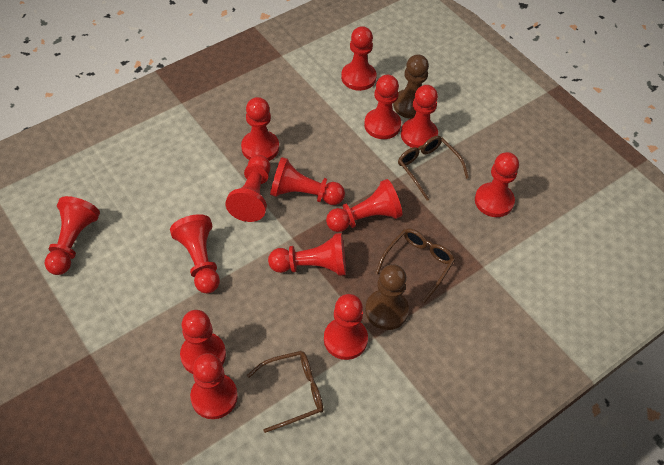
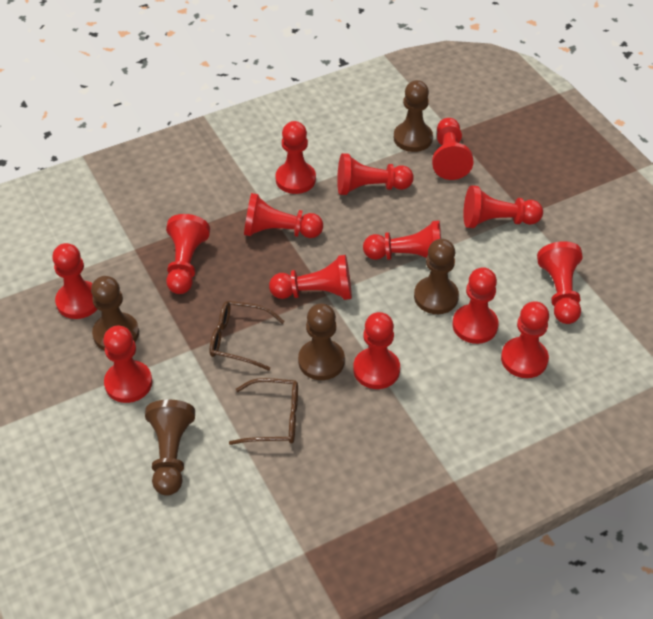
brown glasses: 3 -> 2
brown pawn: 2 -> 5

